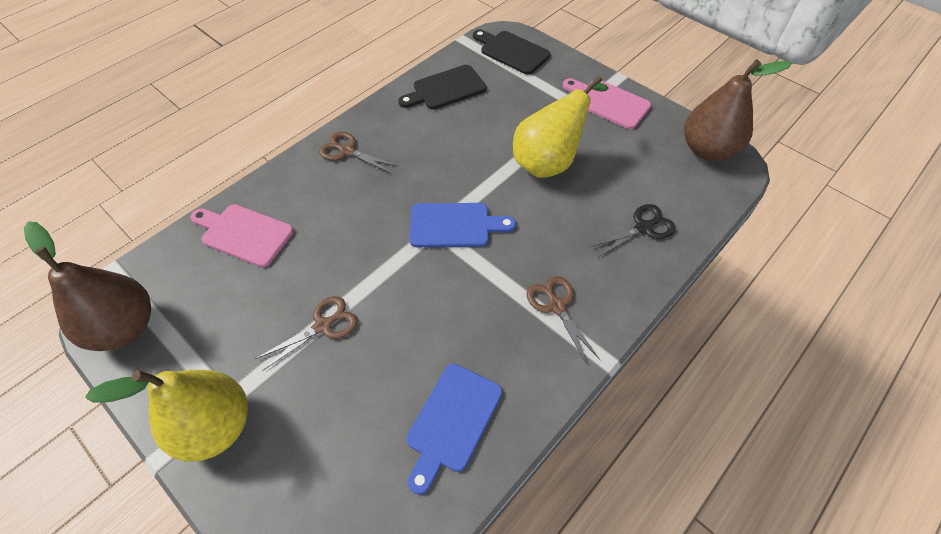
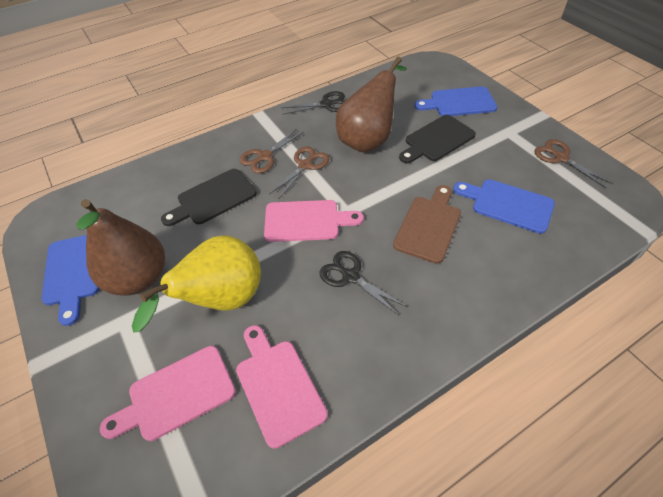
black scissors: 1 -> 2
blue cutting board: 2 -> 3
brown cutting board: 0 -> 1
pink cutting board: 2 -> 3
yellow pear: 2 -> 1

